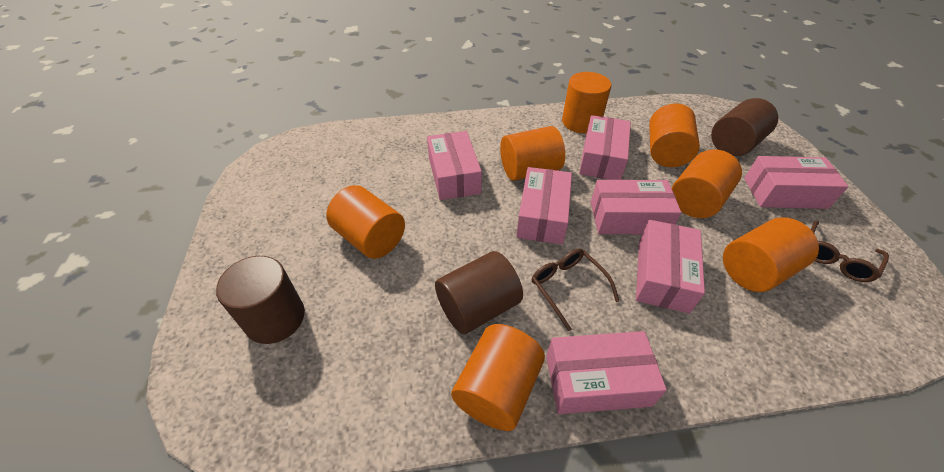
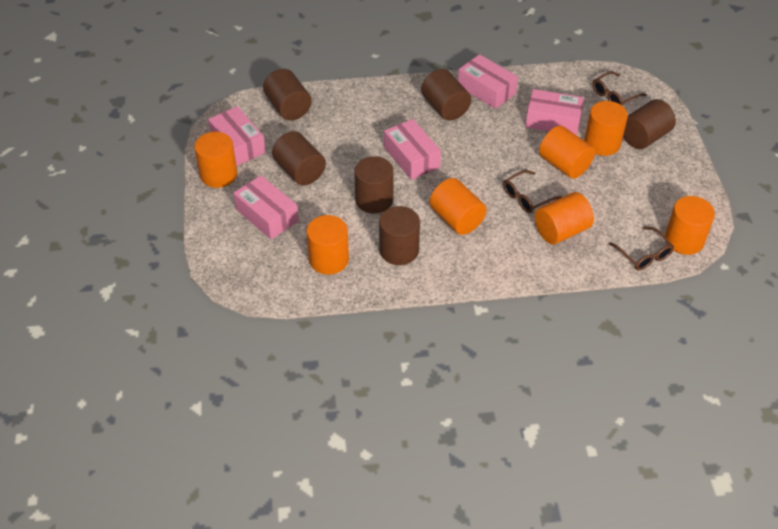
brown cylinder: 3 -> 6
brown glasses: 2 -> 3
pink box: 7 -> 5

